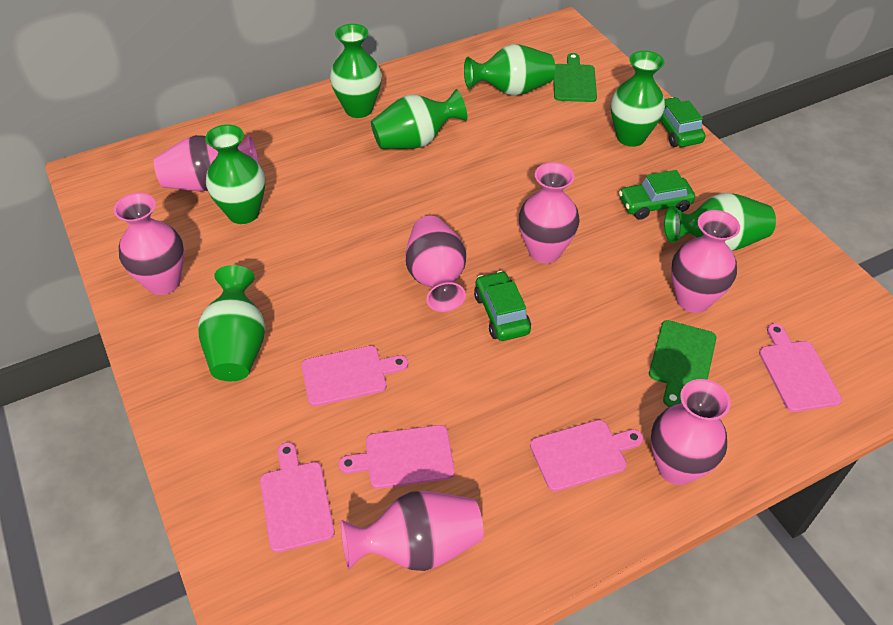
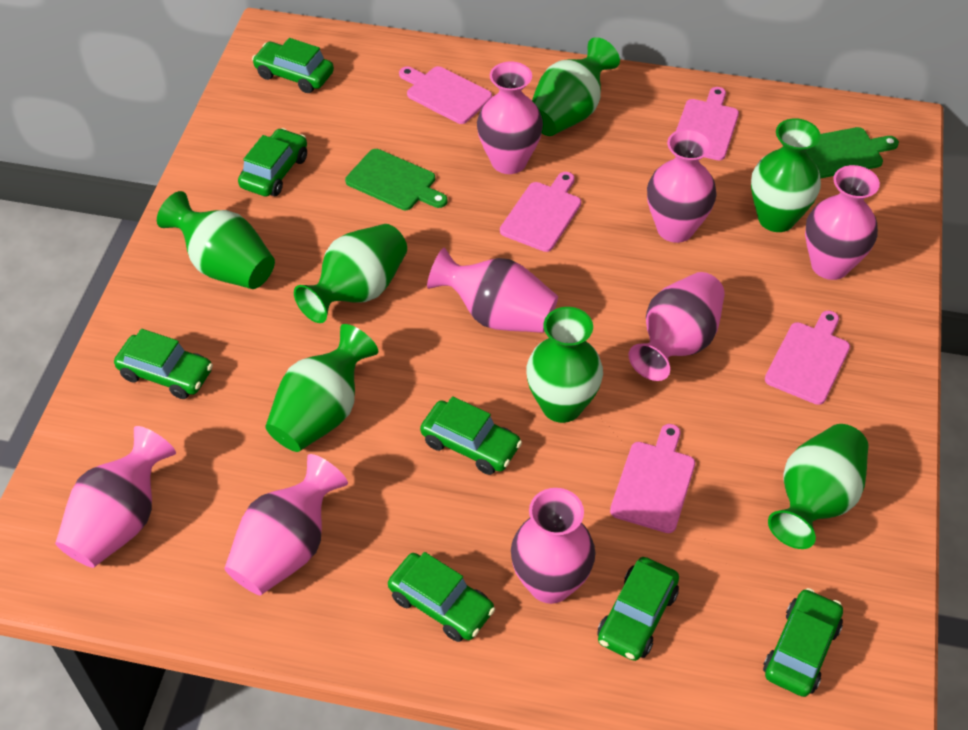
green car: 3 -> 7
pink vase: 7 -> 8

